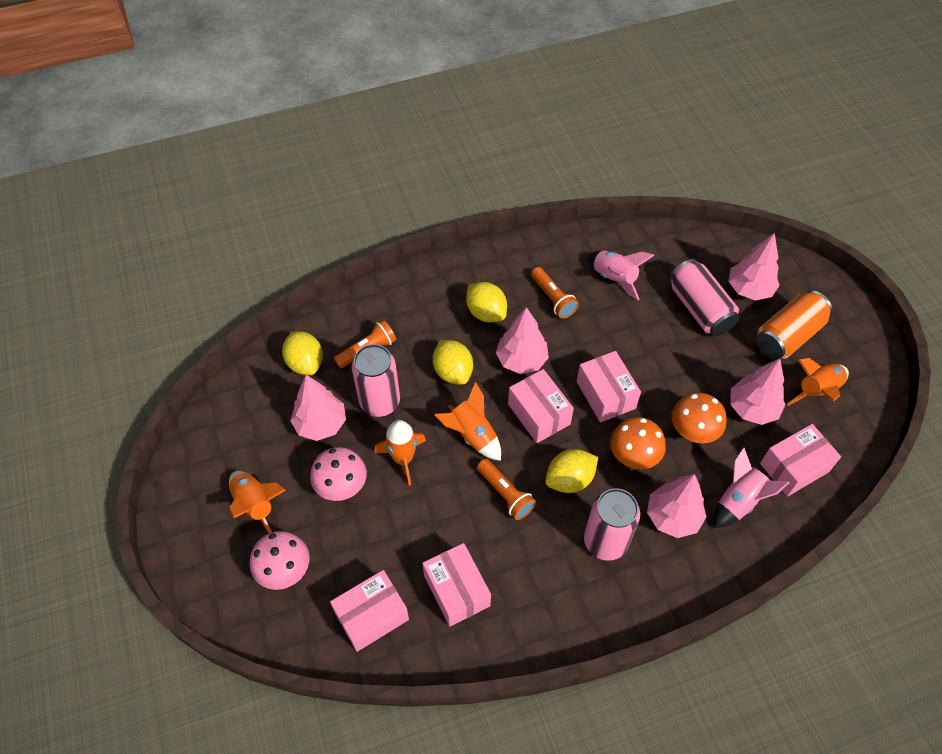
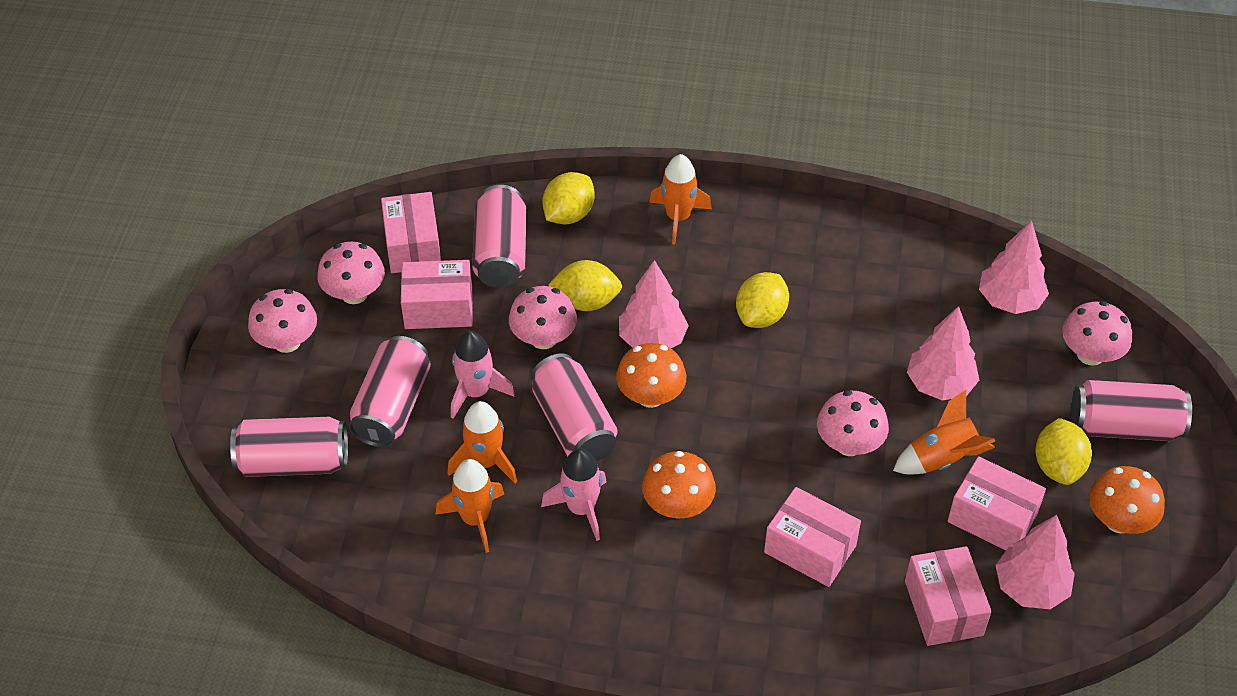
orange can: 1 -> 0
orange flashlight: 3 -> 0
orange mushroom: 2 -> 3
pink can: 3 -> 5
pink mushroom: 2 -> 5
pink tree: 5 -> 4

